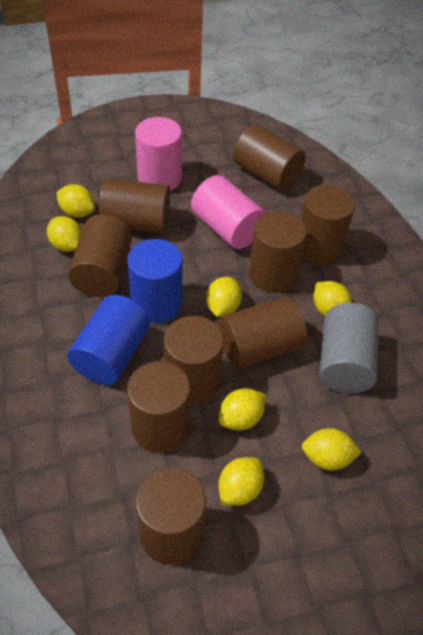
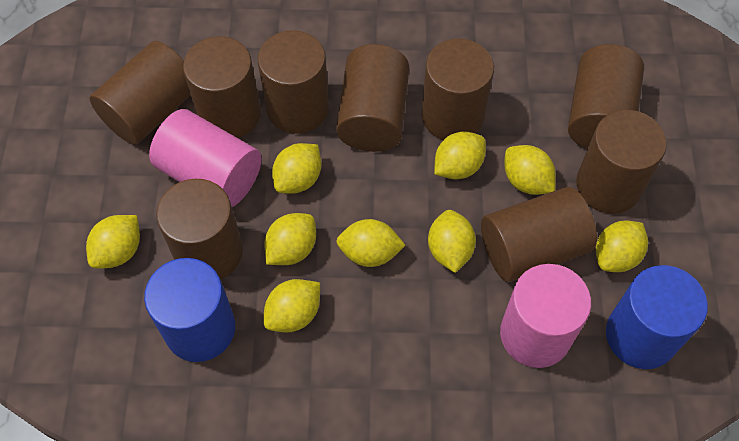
grey cylinder: 1 -> 0
yellow lemon: 7 -> 9

